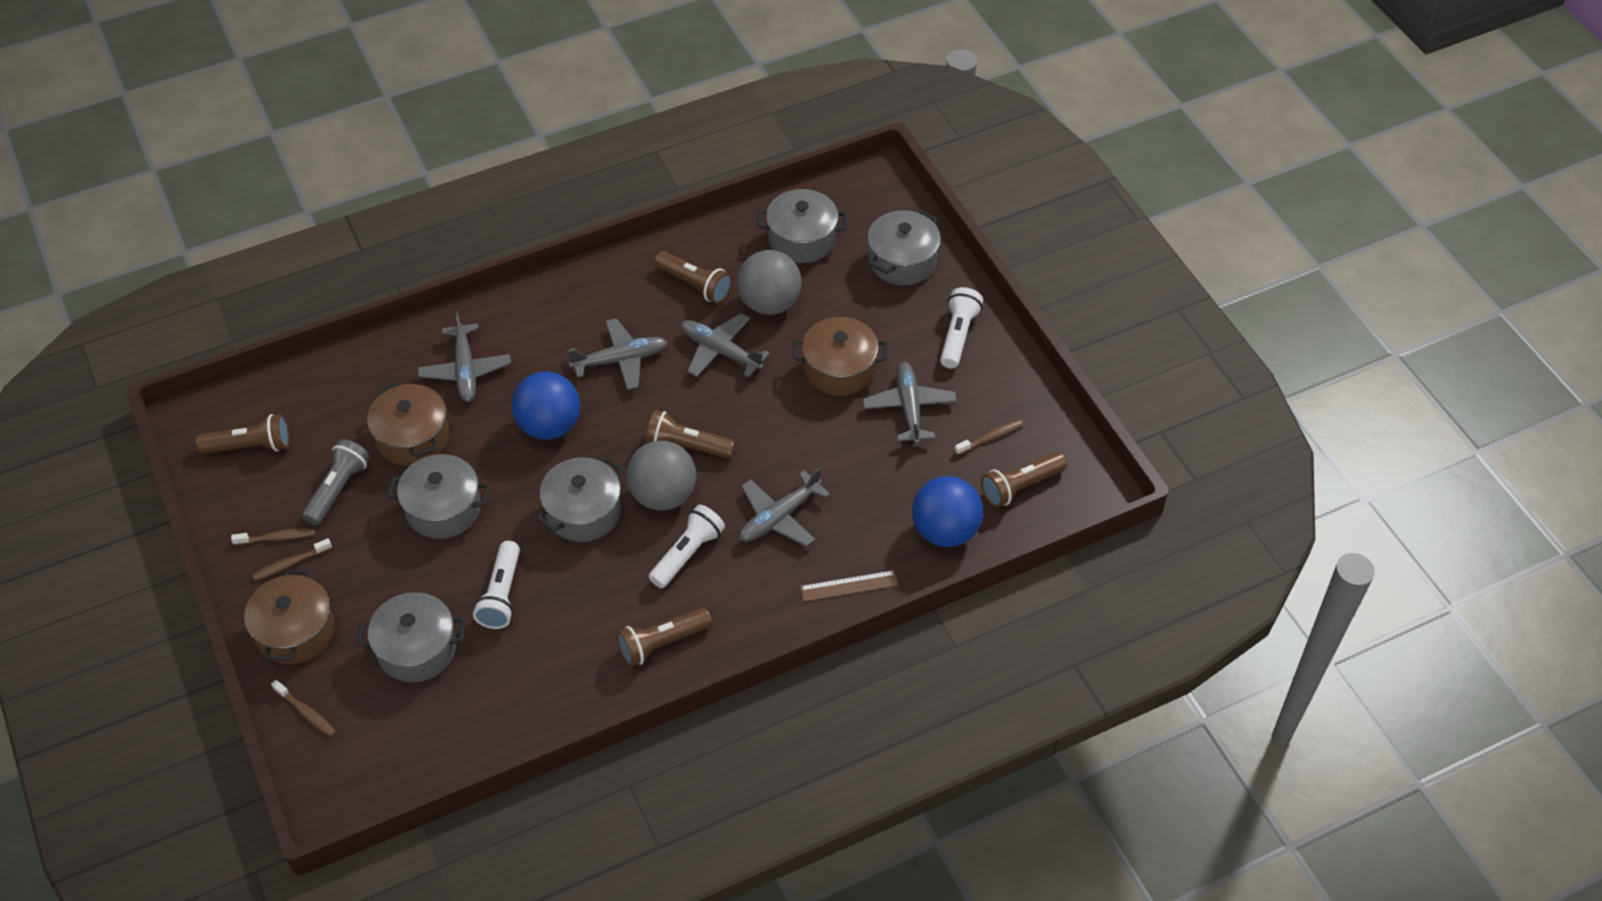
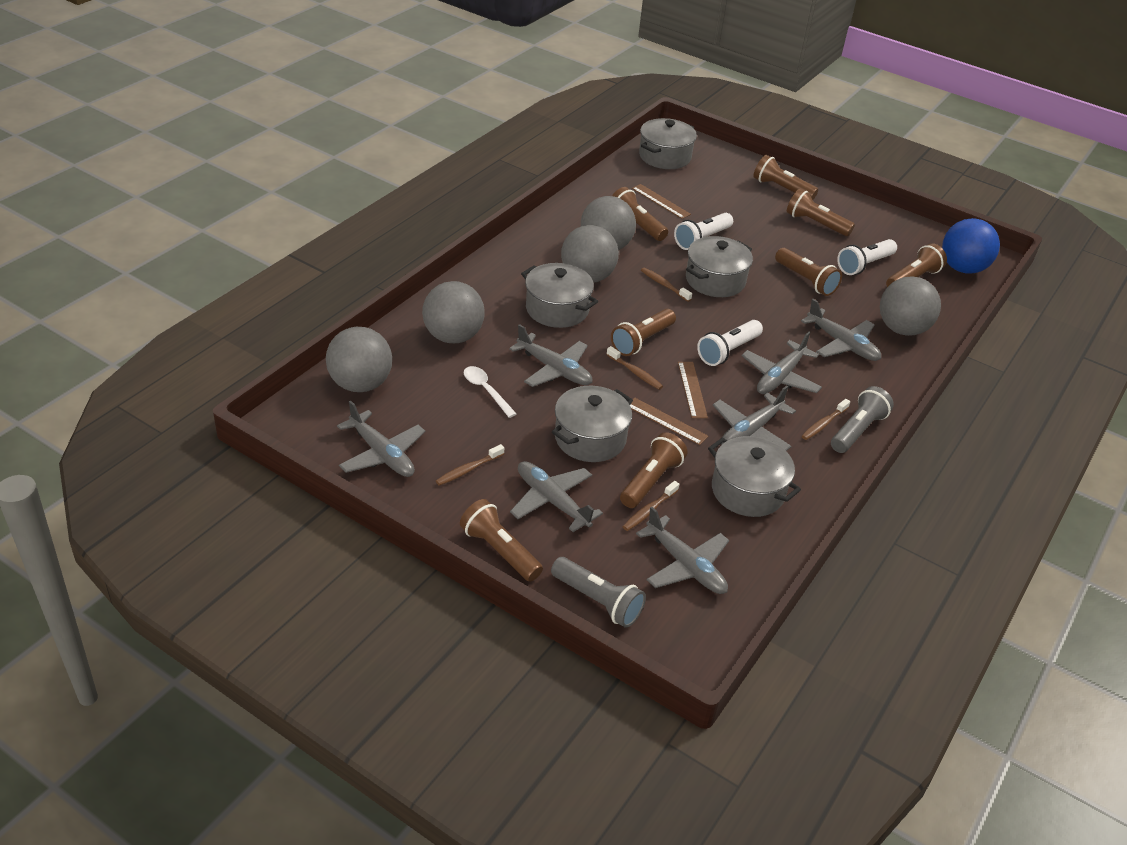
blue ball: 2 -> 1
brown flashlight: 5 -> 8
brown pot: 3 -> 0
brown ruler: 1 -> 3
brown toothbrush: 4 -> 5
grey ball: 2 -> 5
grey flashlight: 1 -> 2
grey plane: 5 -> 7
white spoon: 0 -> 1

